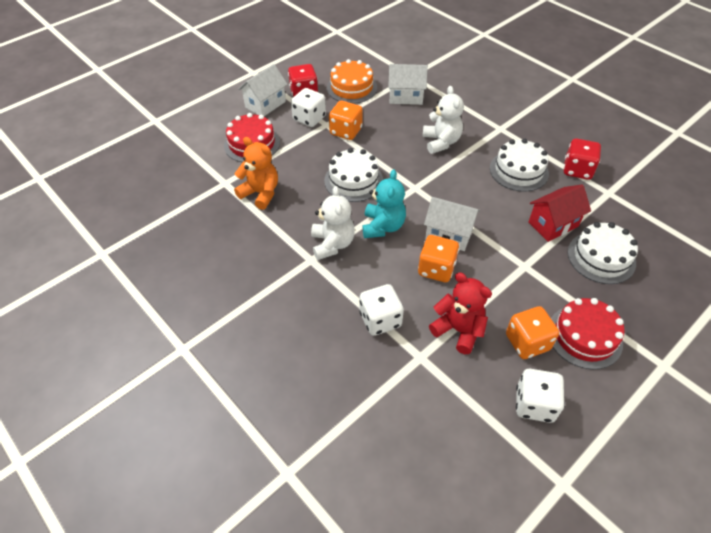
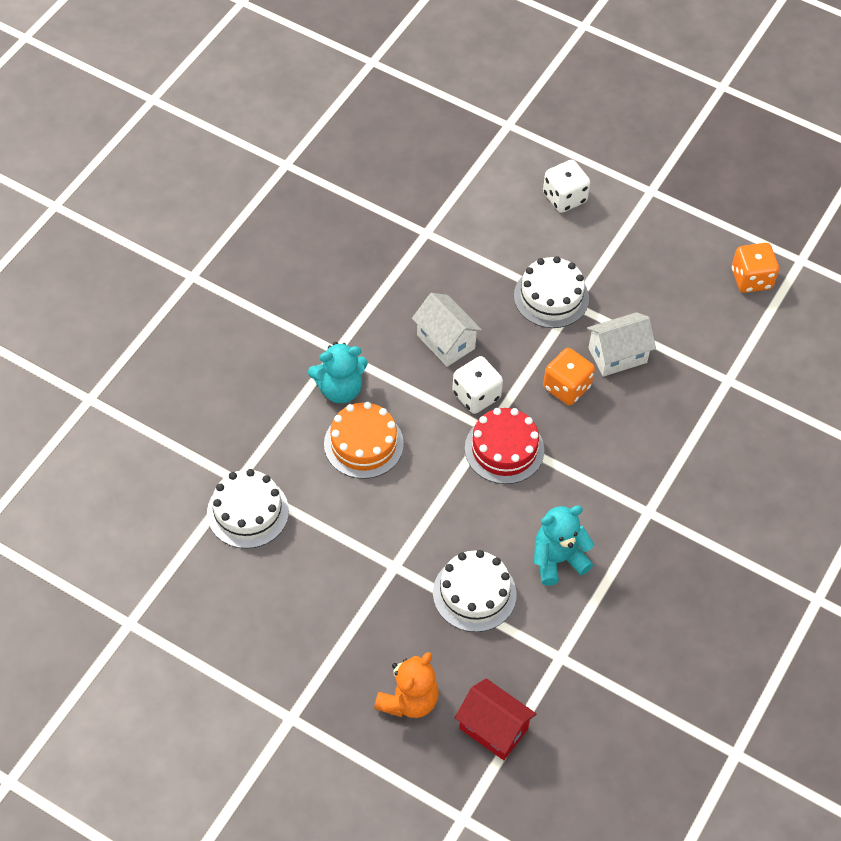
orange dice: 3 -> 2
red cake: 2 -> 1
red dice: 2 -> 0
red teddy bear: 1 -> 0
turquoise teddy bear: 1 -> 2
white dice: 3 -> 2
white house: 3 -> 2
white teddy bear: 2 -> 0

